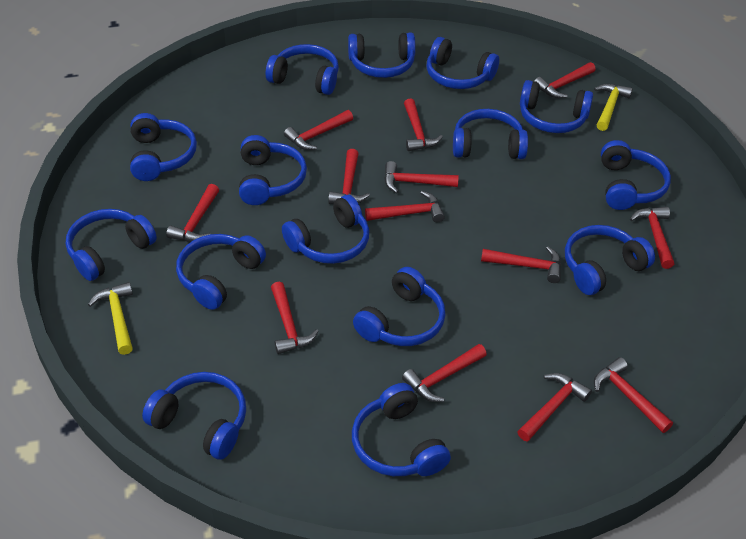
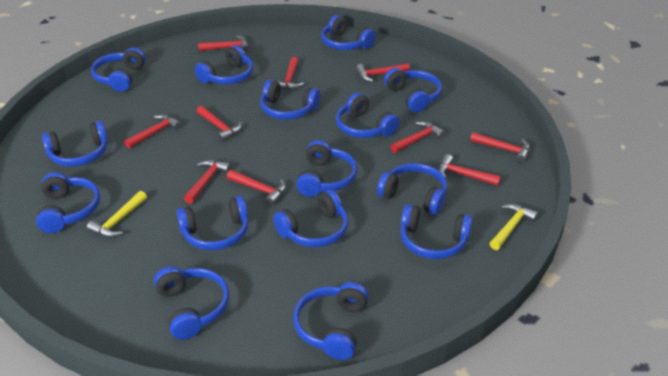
red hammer: 13 -> 10

